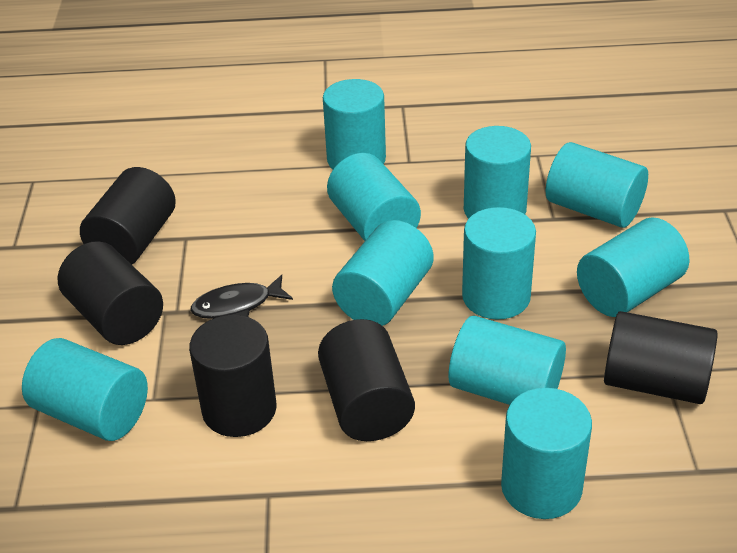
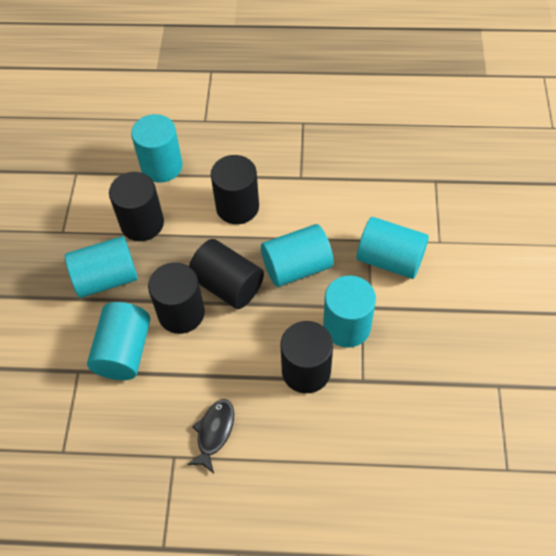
turquoise cylinder: 10 -> 6

